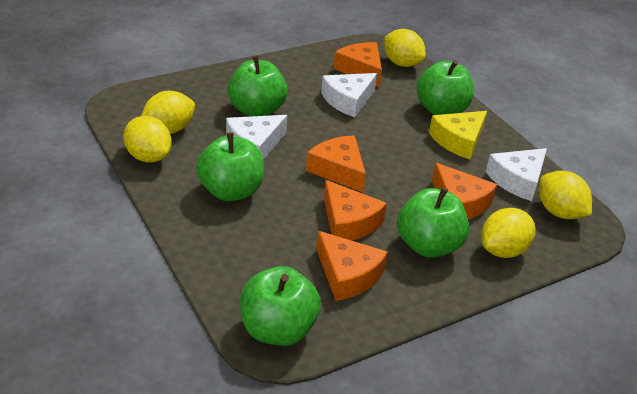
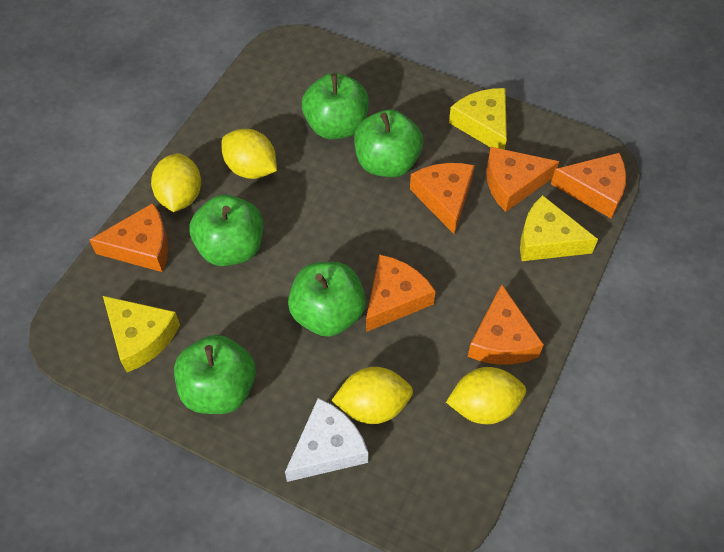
orange cheese: 5 -> 6
white cheese: 3 -> 1
yellow cheese: 1 -> 3
yellow lemon: 5 -> 4

